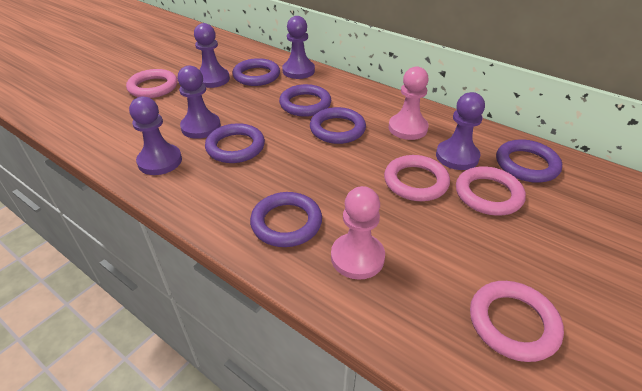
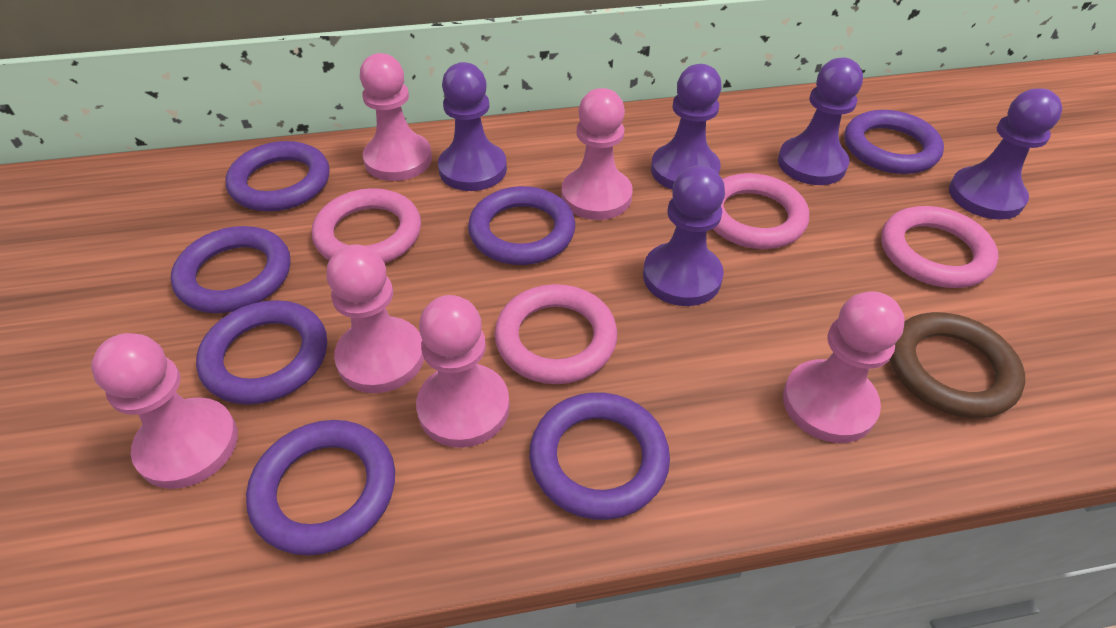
brown ring: 0 -> 1
pink pawn: 2 -> 6
purple ring: 6 -> 7

